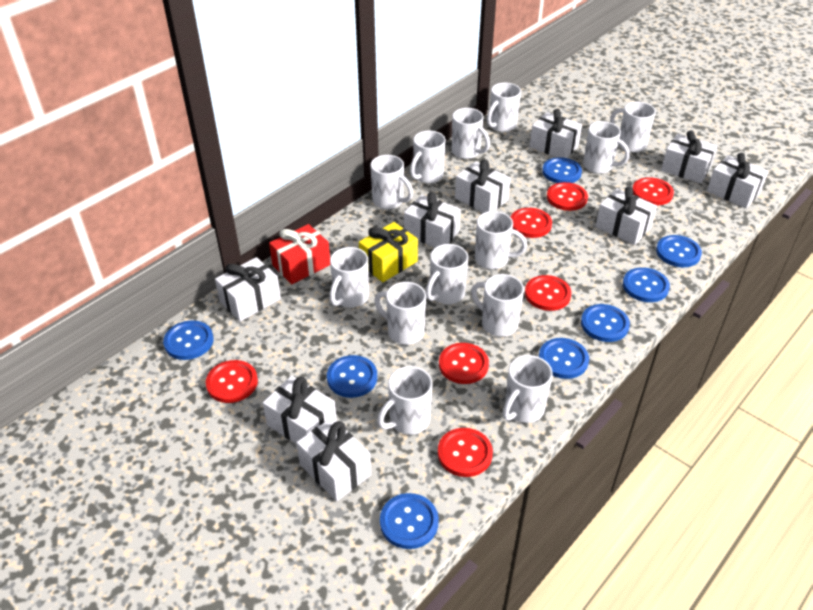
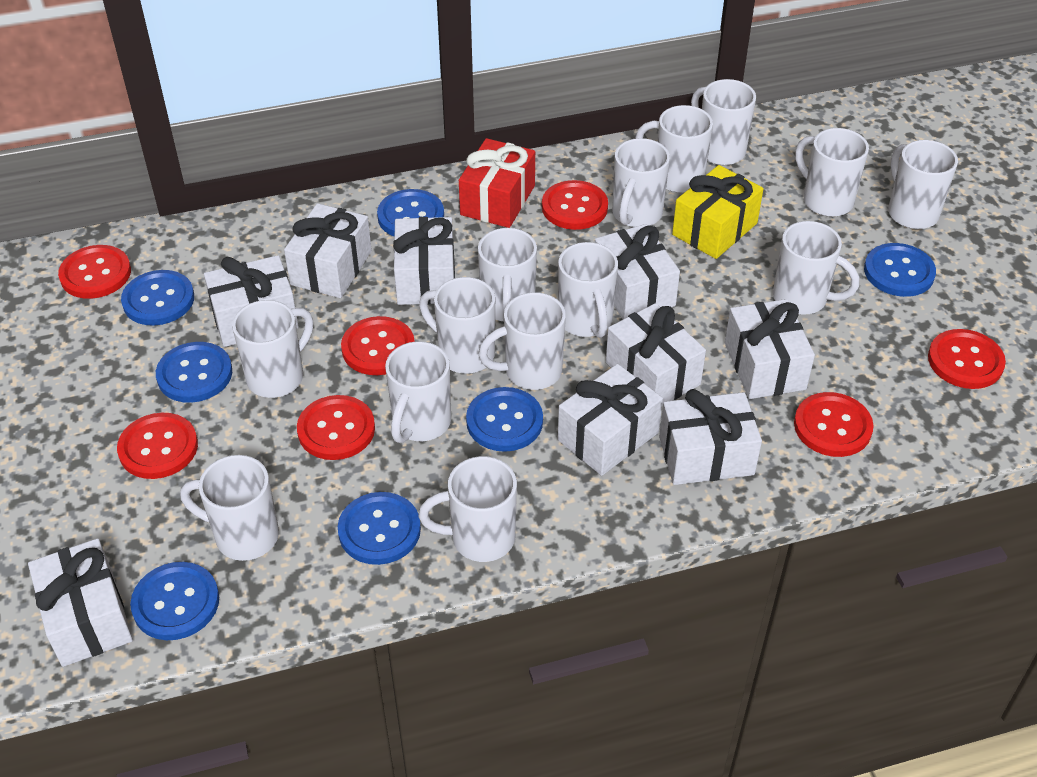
blue button: 8 -> 7
white mug: 13 -> 14

